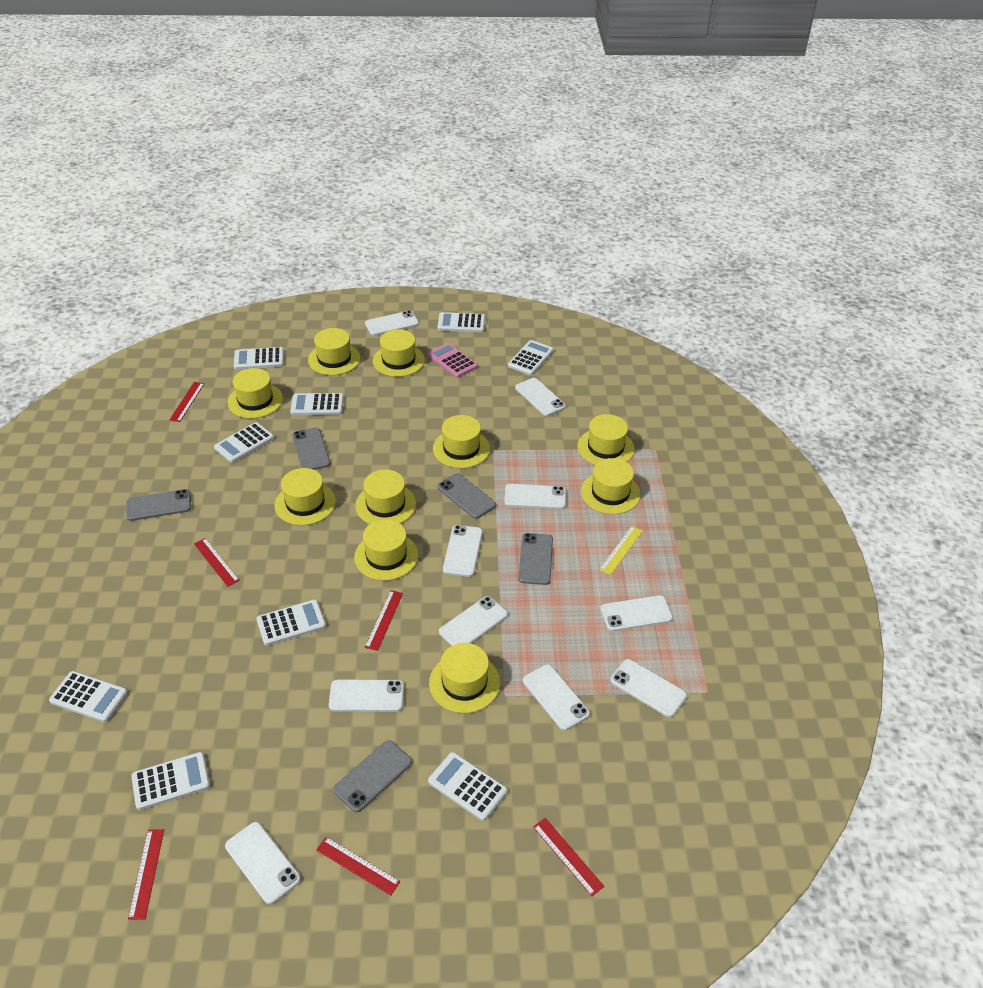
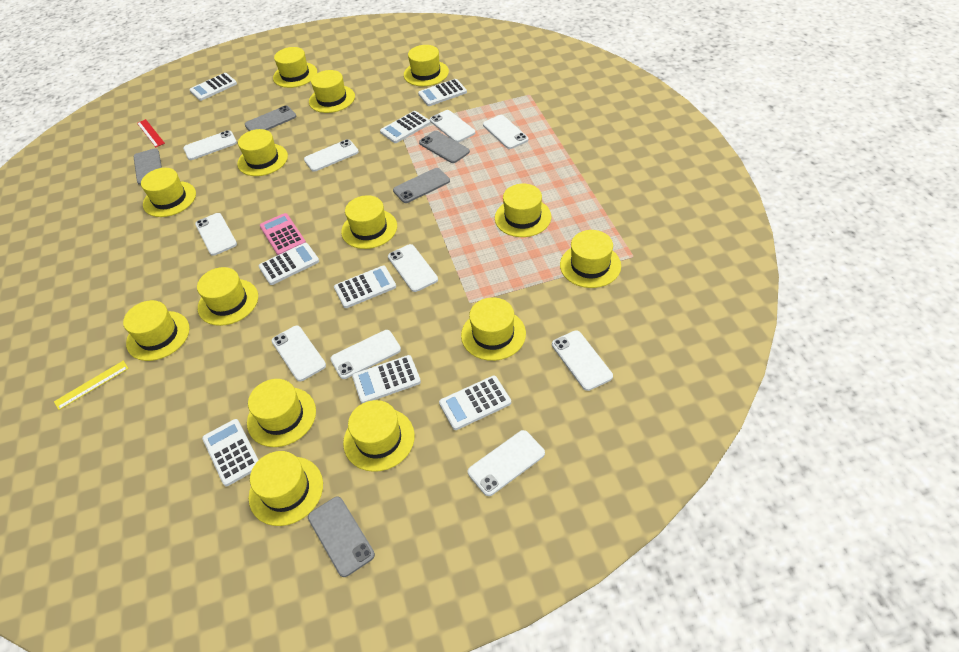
red ruler: 6 -> 1
white calculator: 9 -> 8
yellow hat: 10 -> 14

